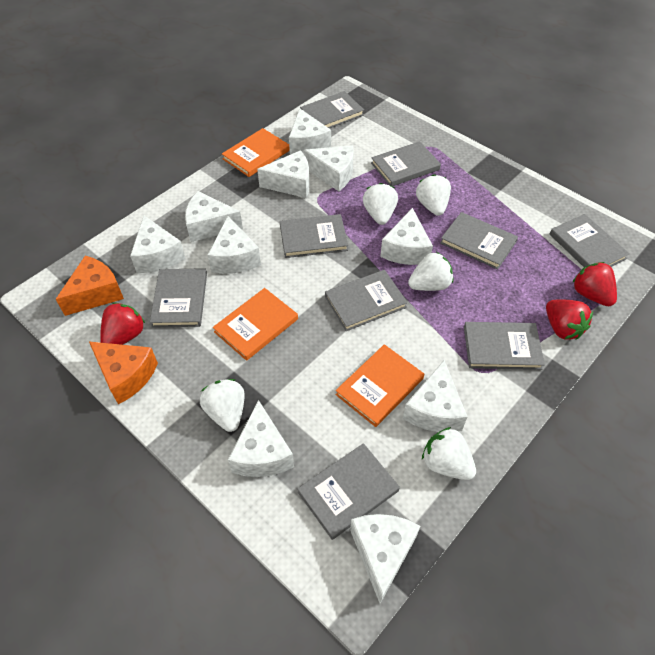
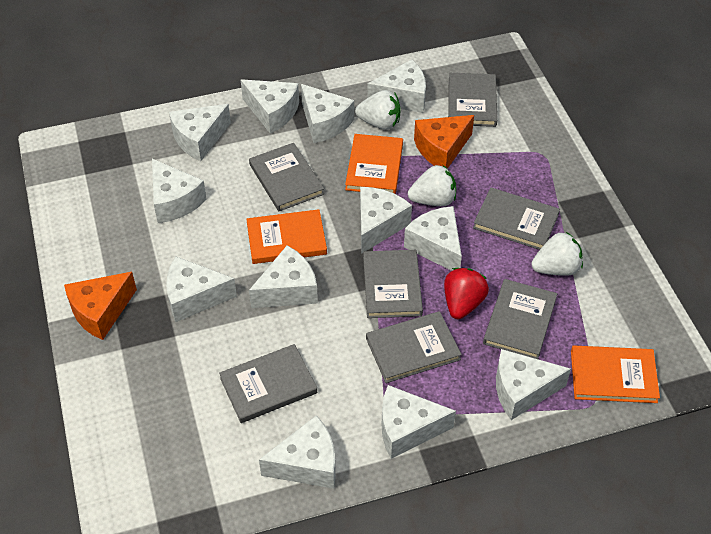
grey book: 9 -> 7
red strawberry: 3 -> 1
white cheese: 10 -> 12
white strawberry: 5 -> 3

